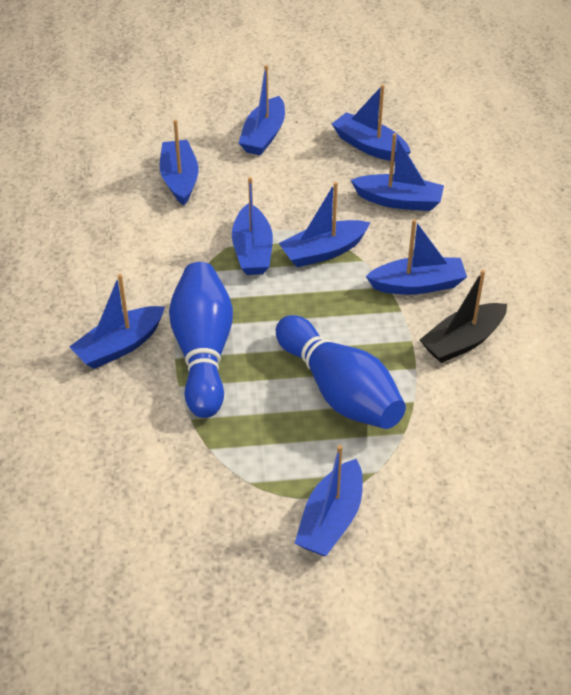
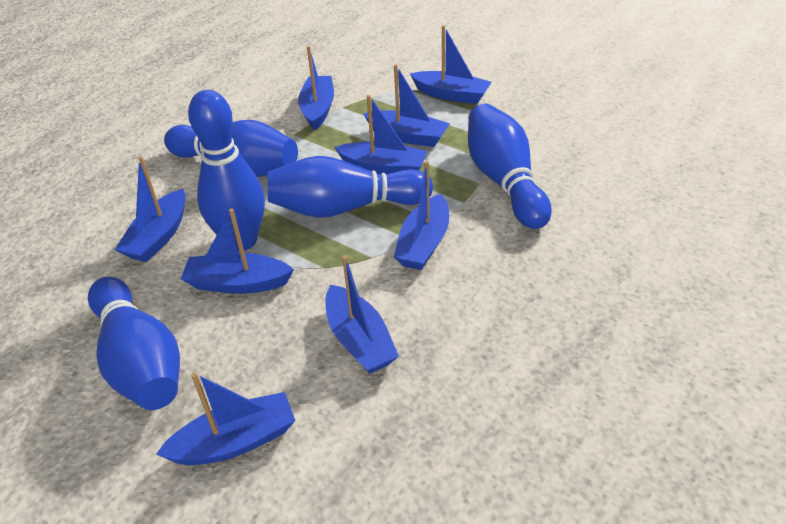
black boat: 1 -> 0
blue bowling pin: 2 -> 5

